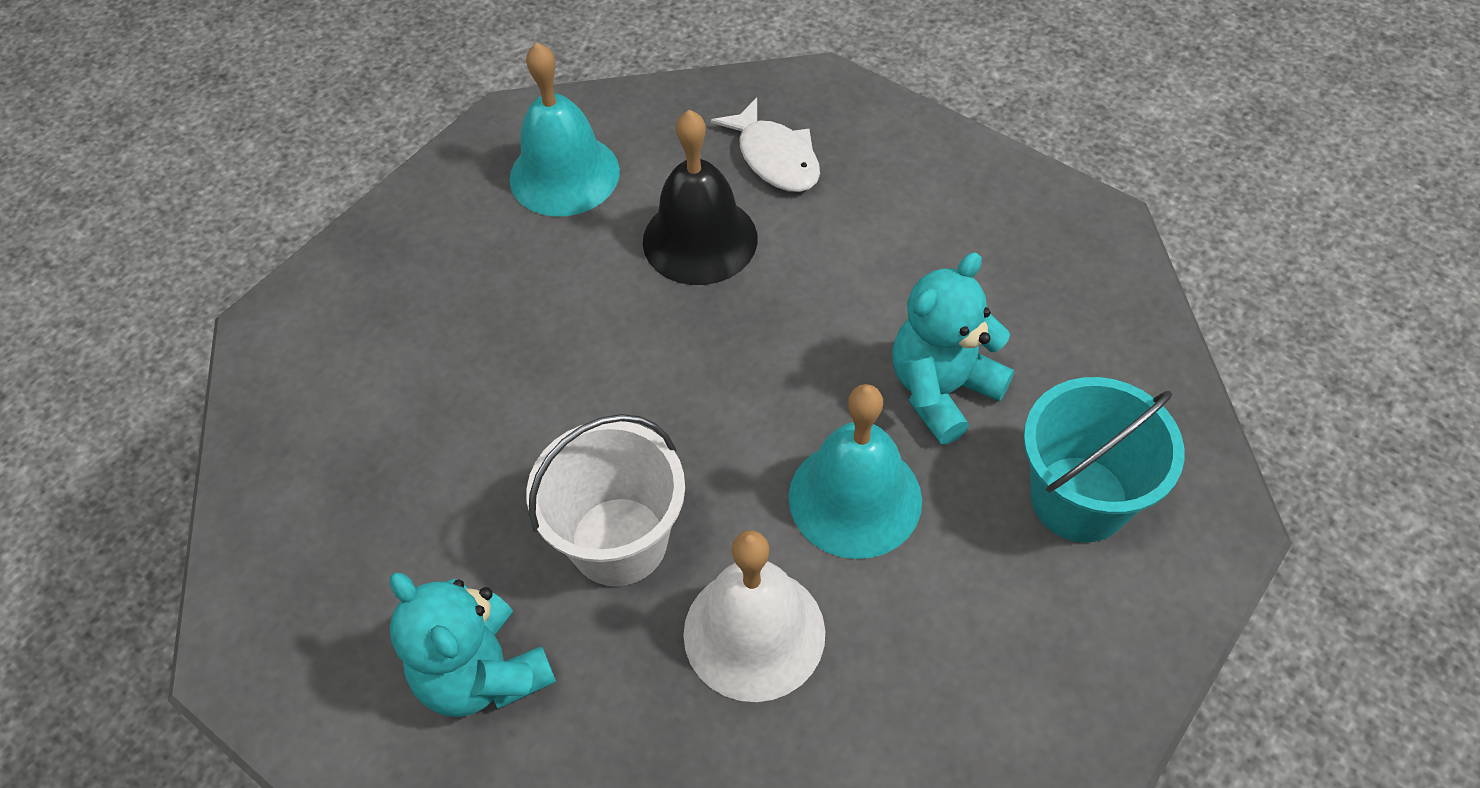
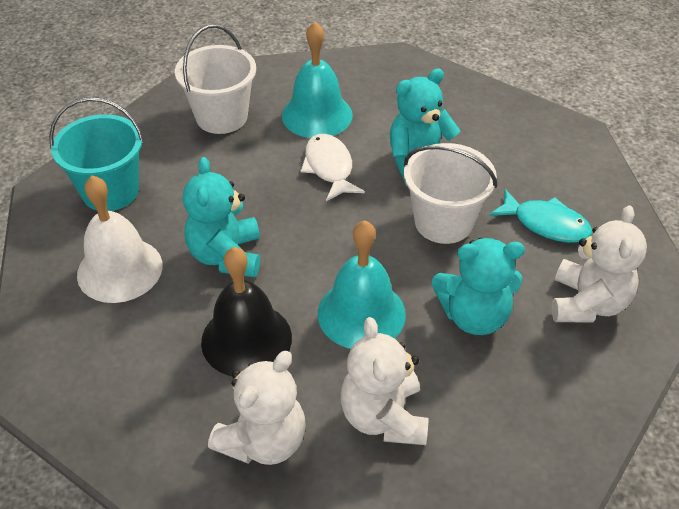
turquoise fish: 0 -> 1
turquoise teddy bear: 2 -> 3
white bucket: 1 -> 2
white teddy bear: 0 -> 3

